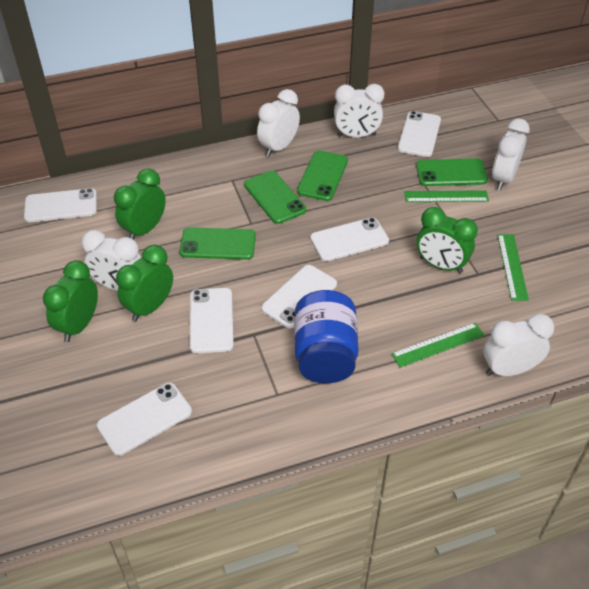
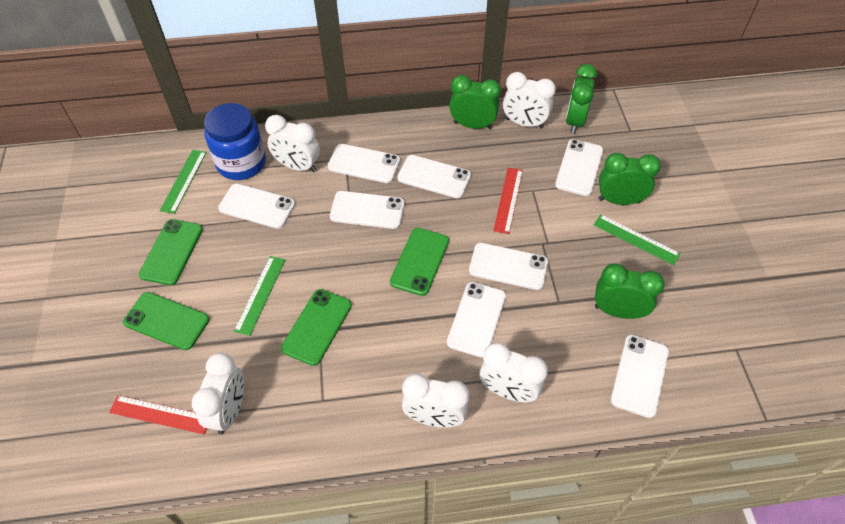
red ruler: 0 -> 2
white phone: 6 -> 8

